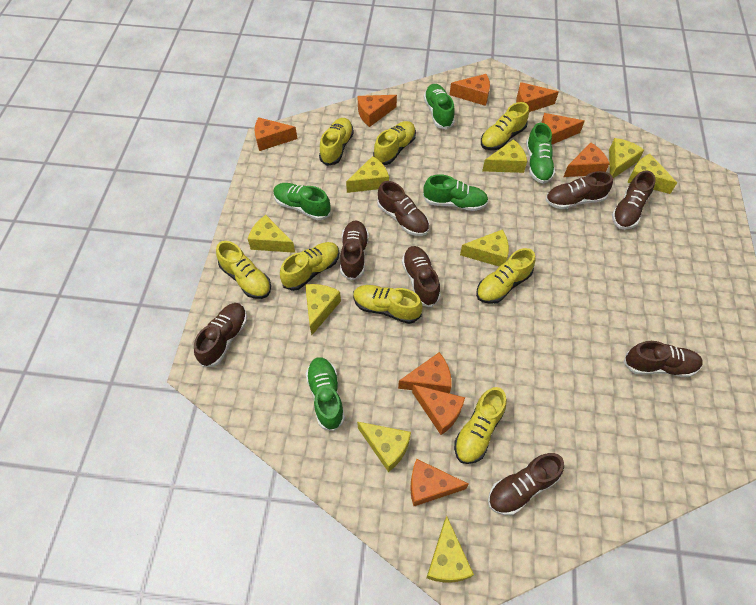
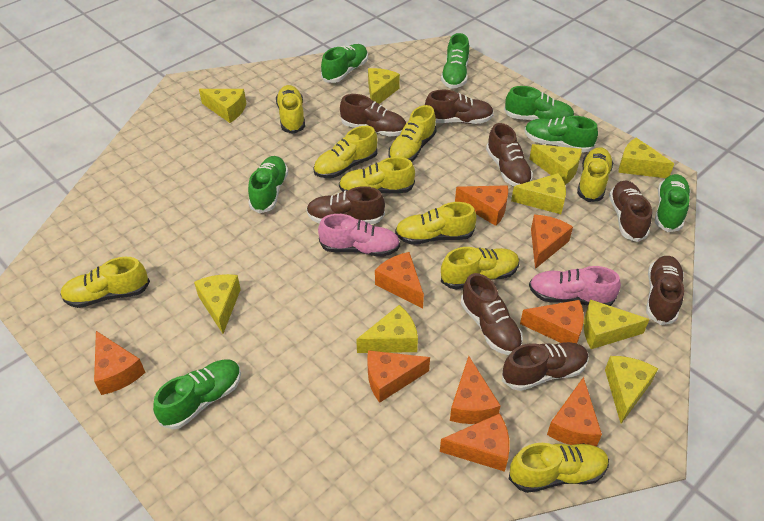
green shoe: 5 -> 7
pink shoe: 0 -> 2
yellow shoe: 8 -> 9

